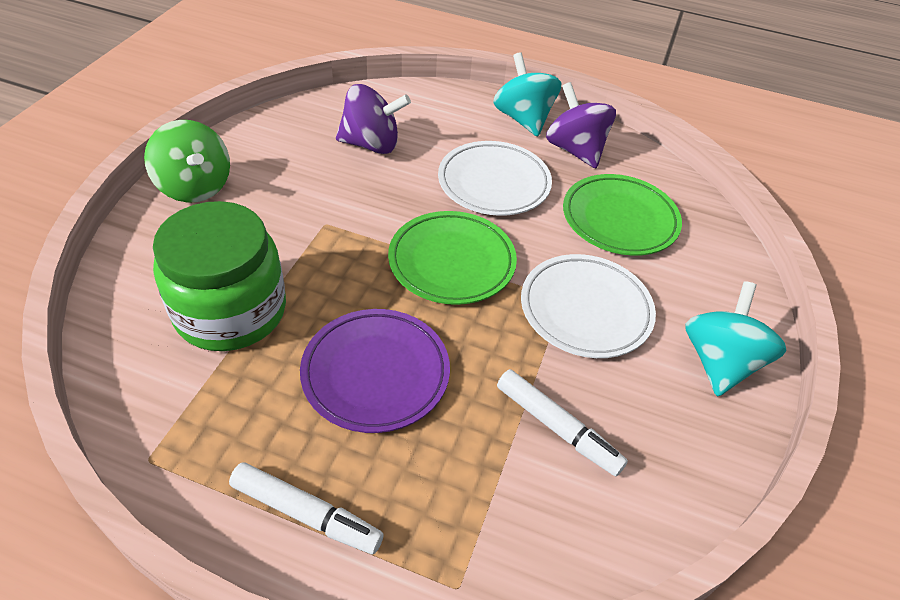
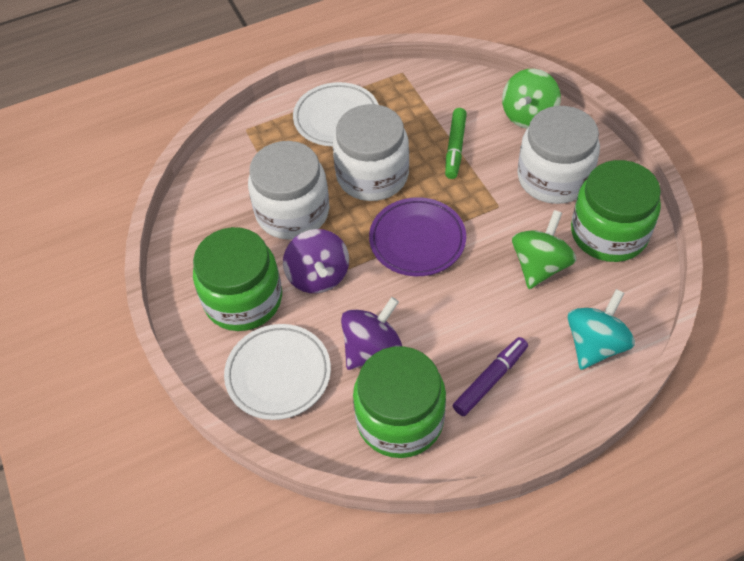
green jar: 1 -> 3
green marker: 0 -> 1
green plate: 2 -> 0
green spinning top: 1 -> 2
purple marker: 0 -> 1
turquoise spinning top: 2 -> 1
white jar: 0 -> 3
white marker: 2 -> 0

